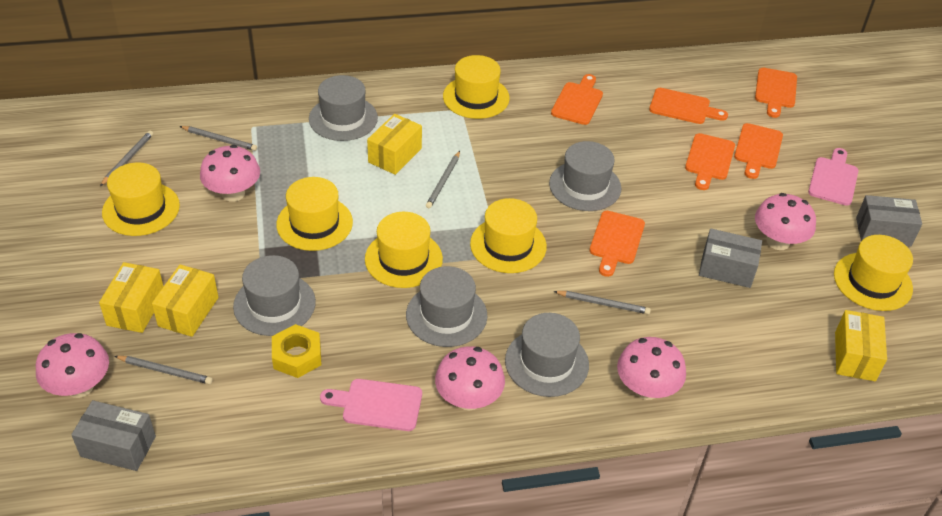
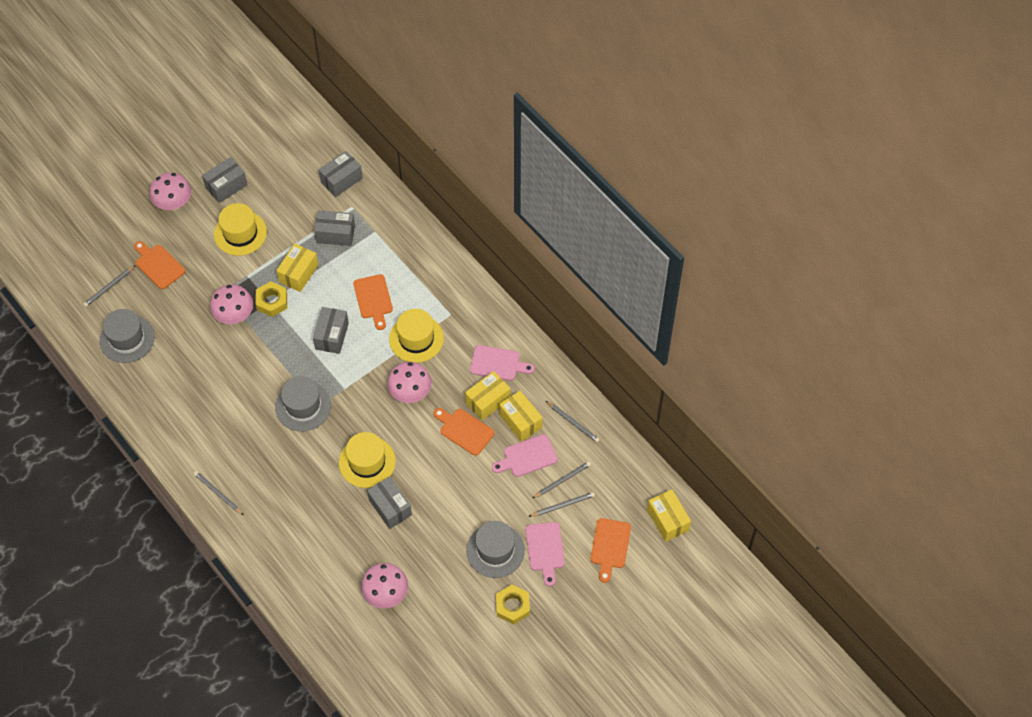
grey box: 3 -> 5
grey hat: 5 -> 3
orange cutting board: 6 -> 4
pink cutting board: 2 -> 3
pink mushroom: 5 -> 4
yellow hat: 6 -> 3
yellow nut: 1 -> 2

